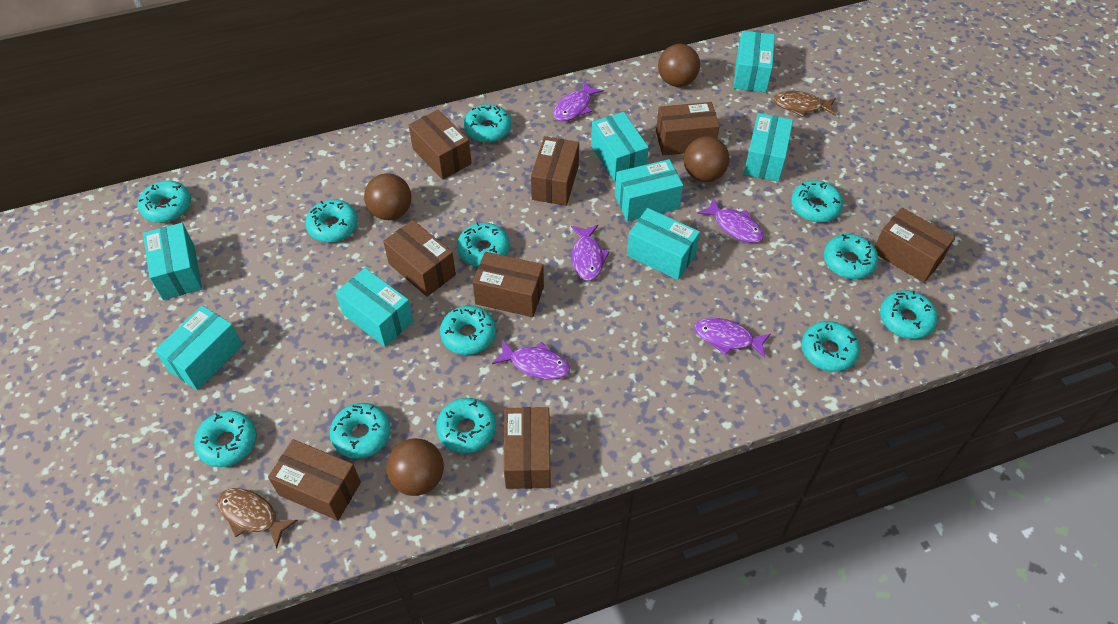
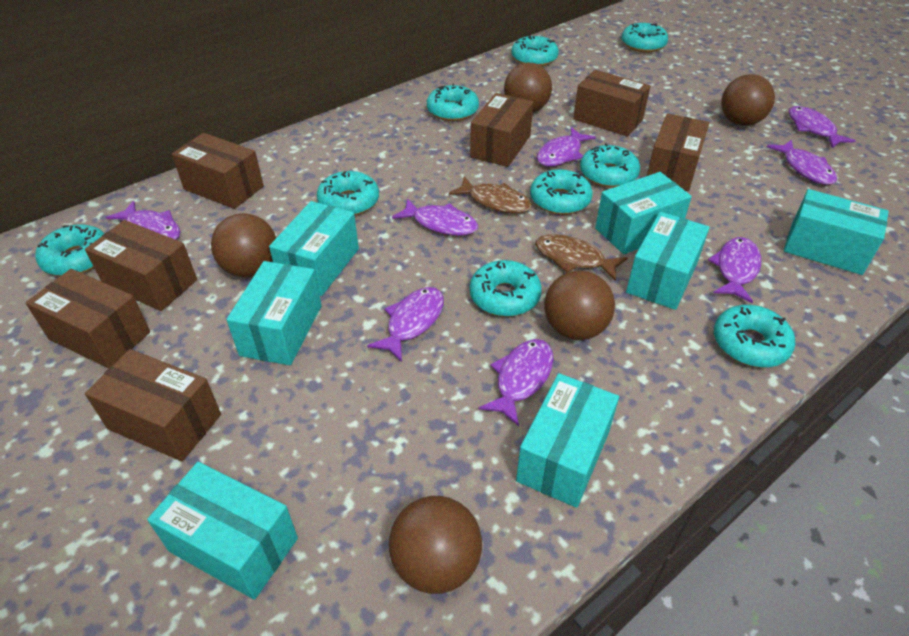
brown ball: 4 -> 5
brown box: 8 -> 7
purple fish: 5 -> 8
turquoise box: 8 -> 7
turquoise donut: 12 -> 9

